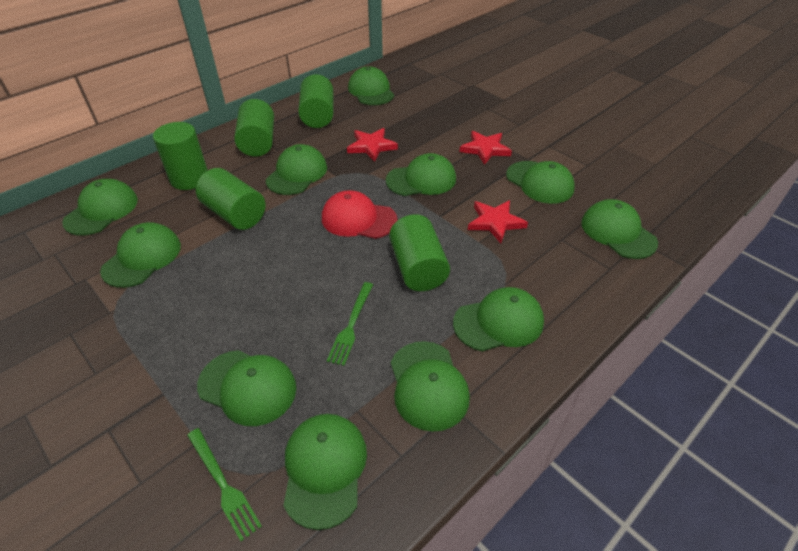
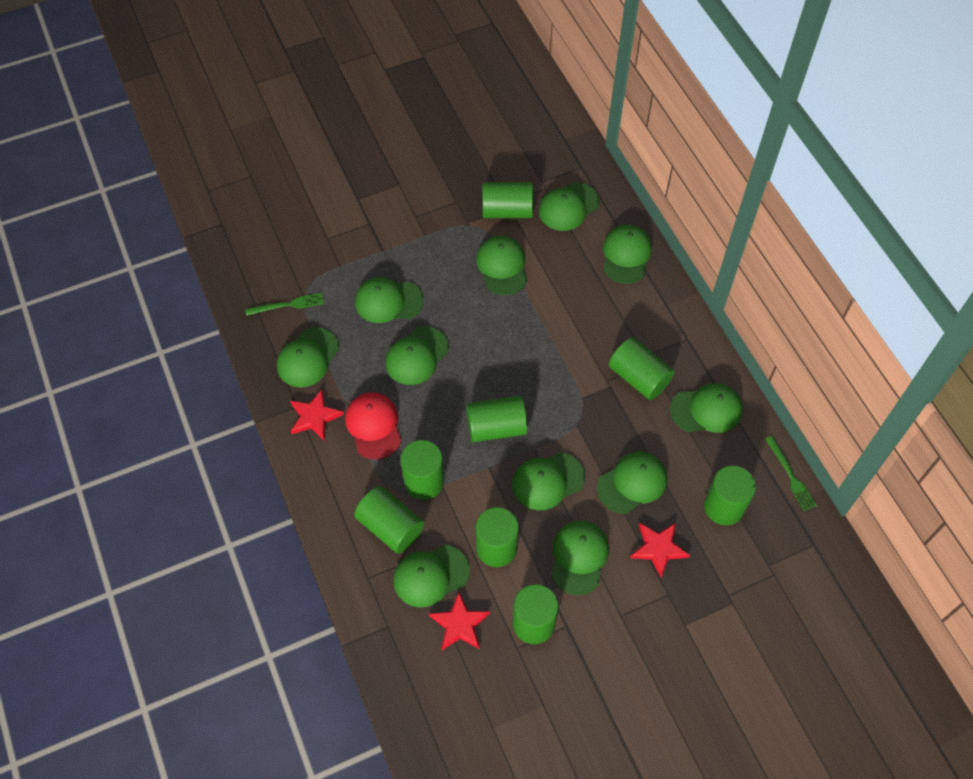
green cylinder: 5 -> 8

